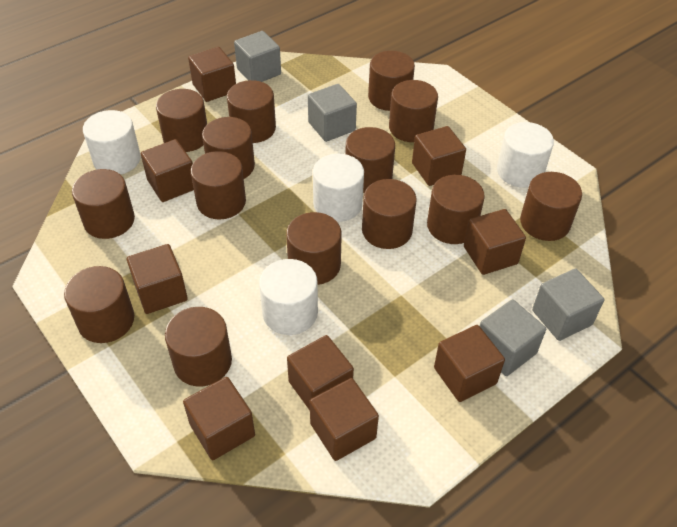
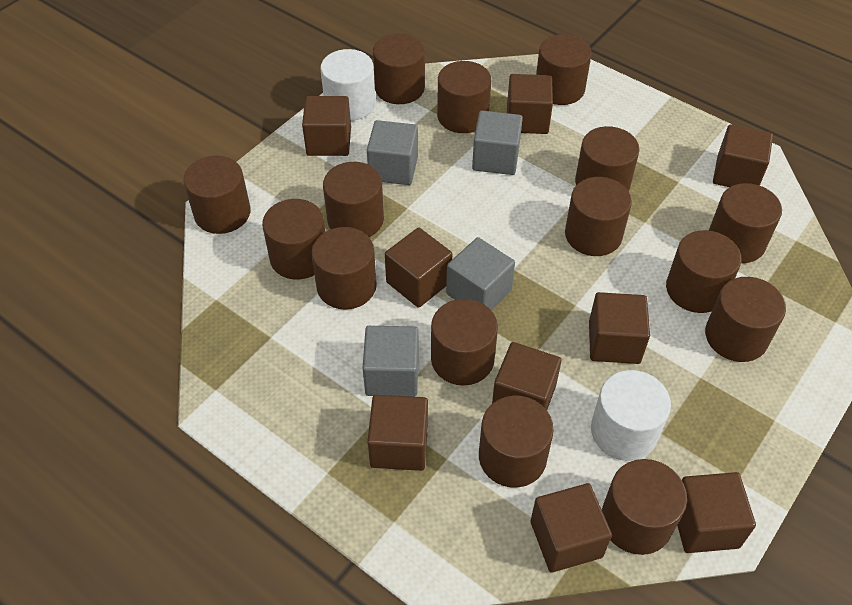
brown cylinder: 14 -> 15
white cylinder: 4 -> 2

